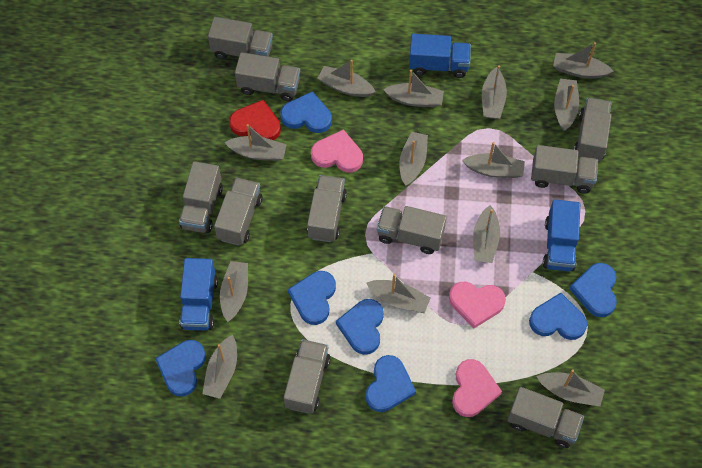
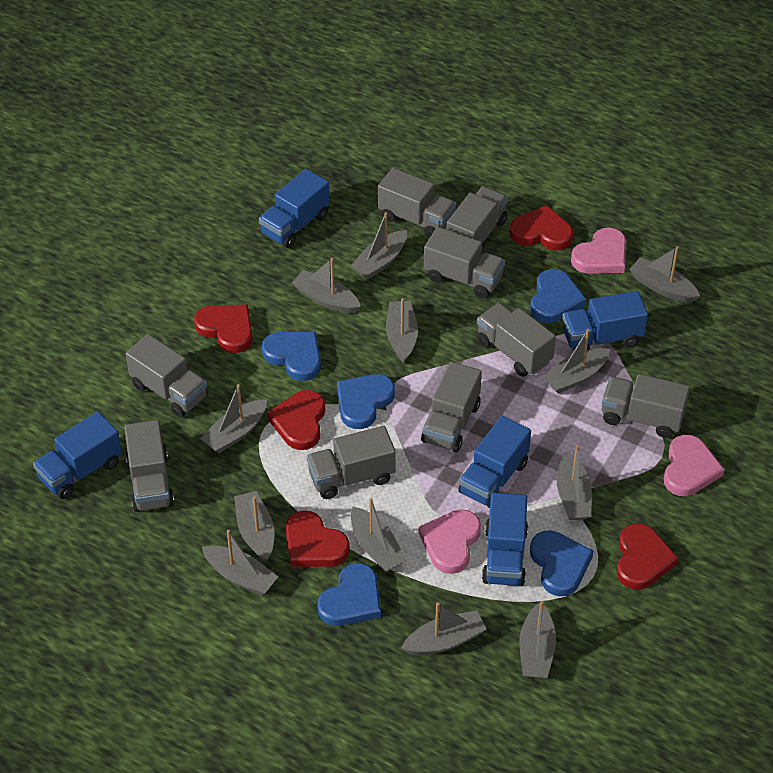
blue heart: 7 -> 5
blue truck: 3 -> 5
grey boat: 13 -> 12
grey truck: 10 -> 9
red heart: 1 -> 5

